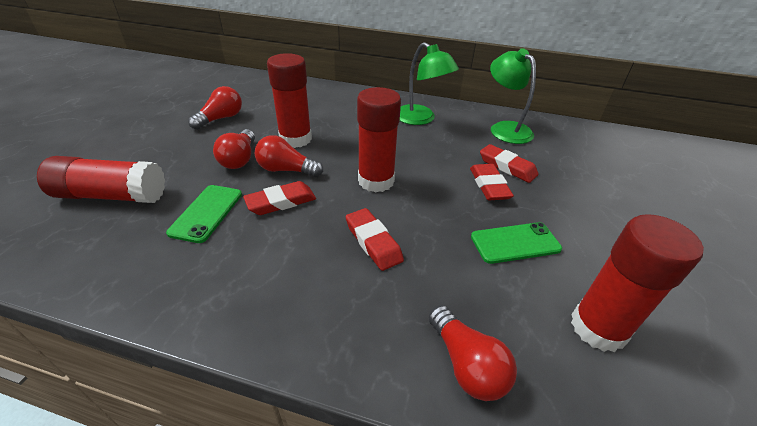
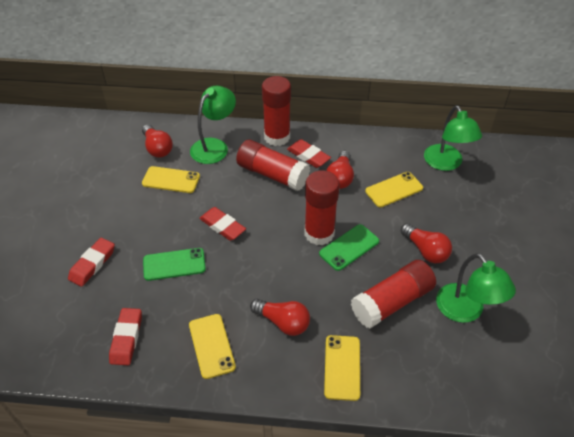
green lamp: 2 -> 3
yellow phone: 0 -> 4

